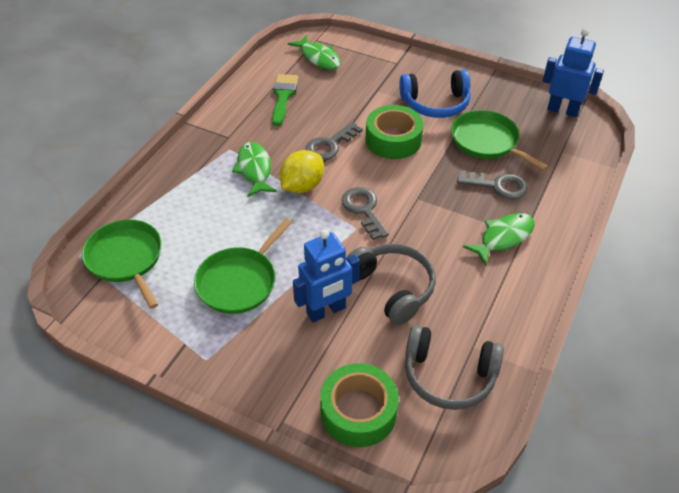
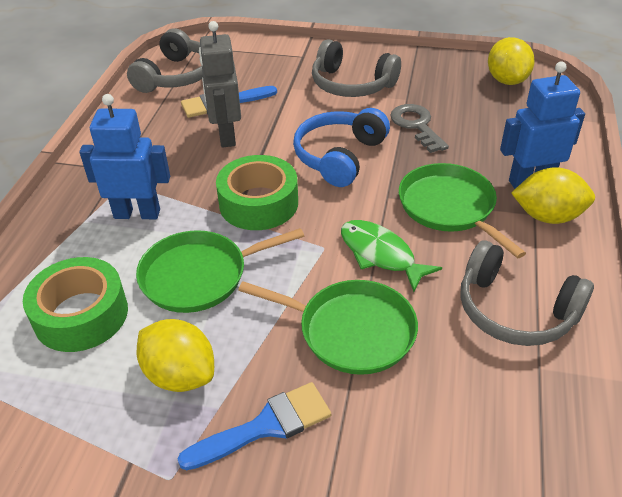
blue brush: 0 -> 2
green brush: 1 -> 0
green fish: 3 -> 1
grey headphones: 2 -> 3
grey key: 3 -> 1
grey robot: 0 -> 1
yellow lemon: 1 -> 3

